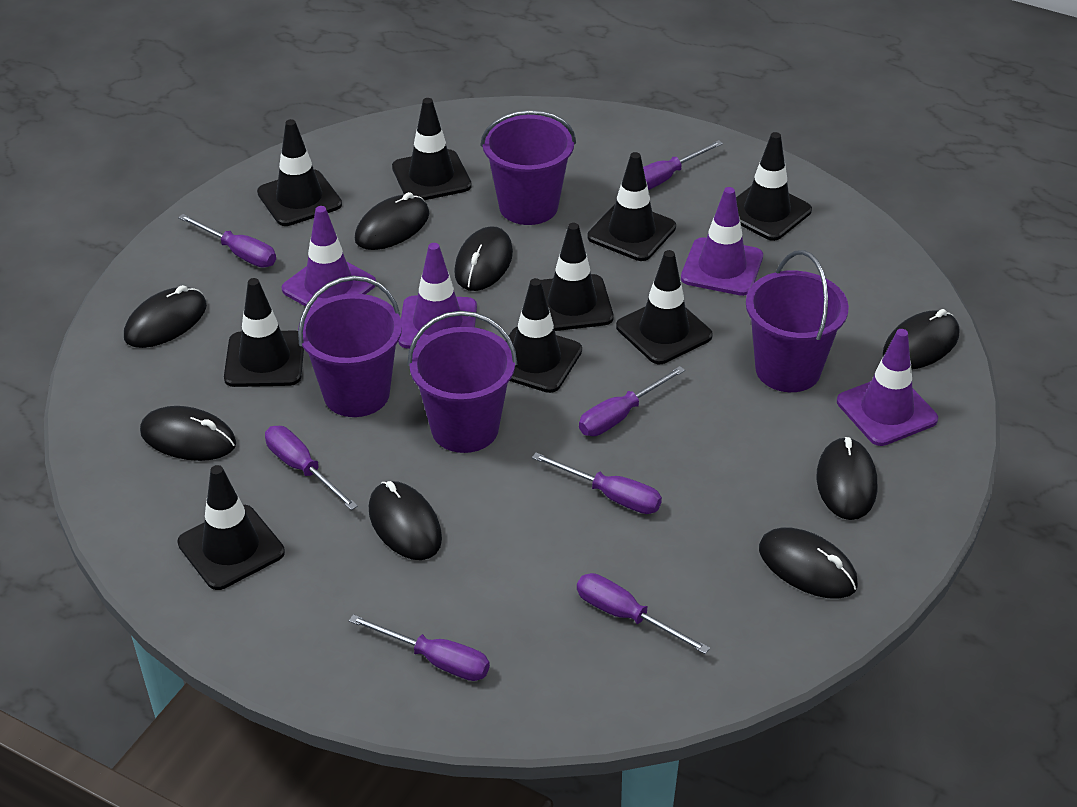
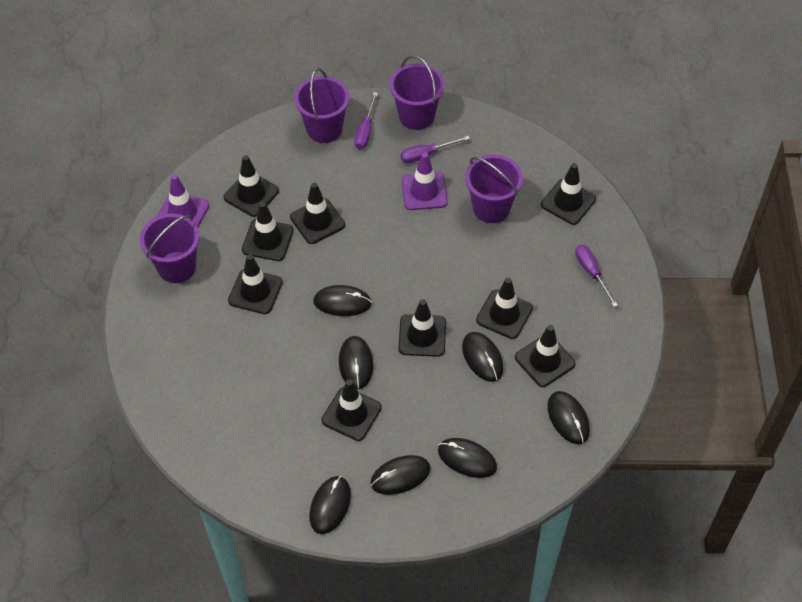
black mouse: 8 -> 7
purple screwdriver: 7 -> 3
purple traffic cone: 4 -> 2

